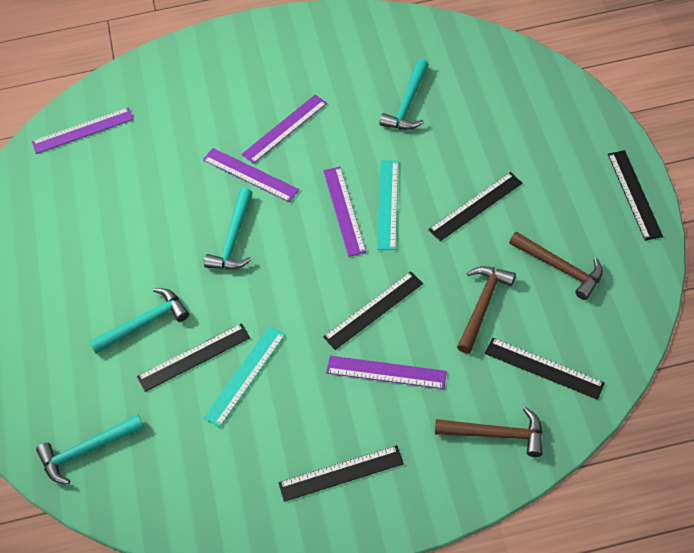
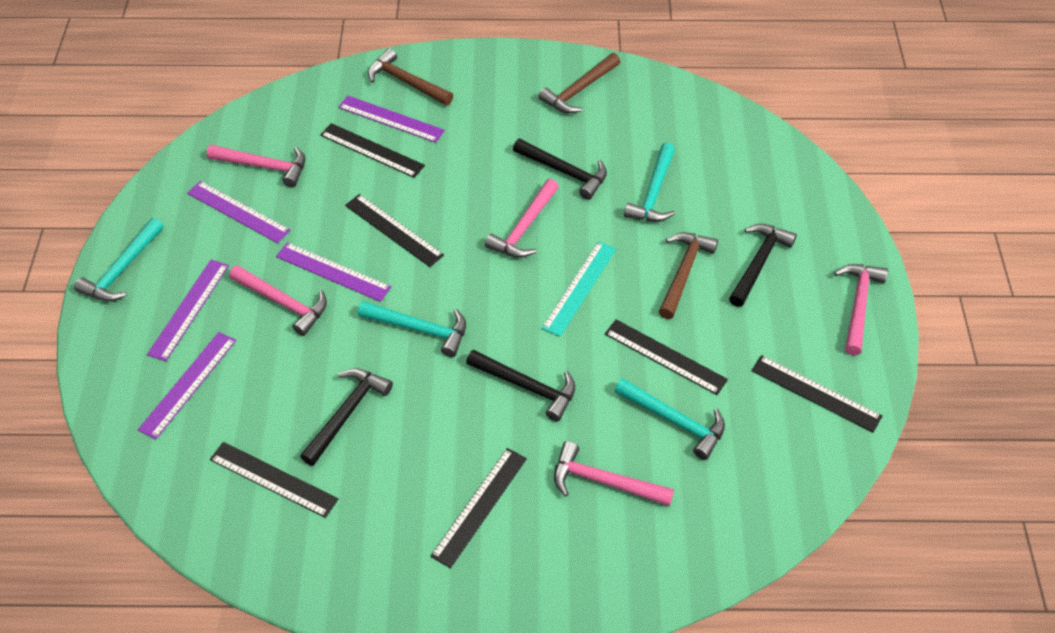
black hammer: 0 -> 4
pink hammer: 0 -> 5
turquoise ruler: 2 -> 1

